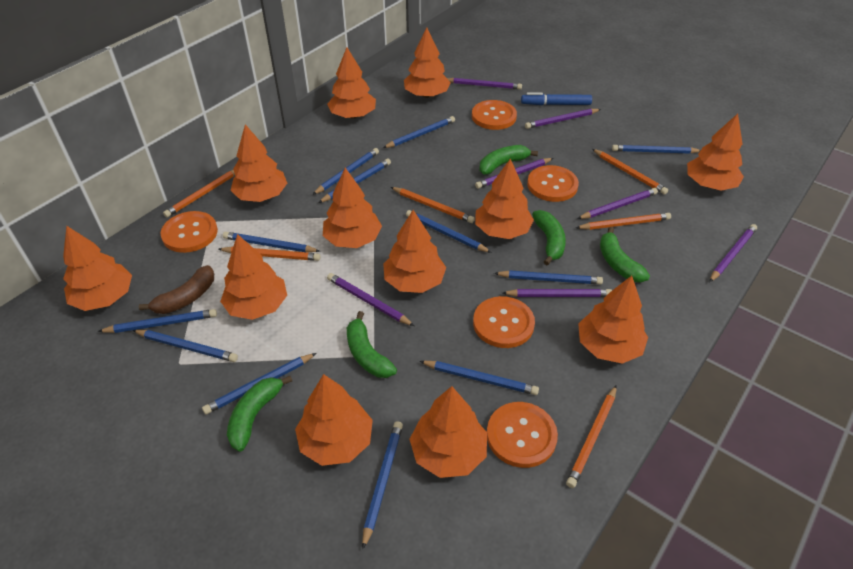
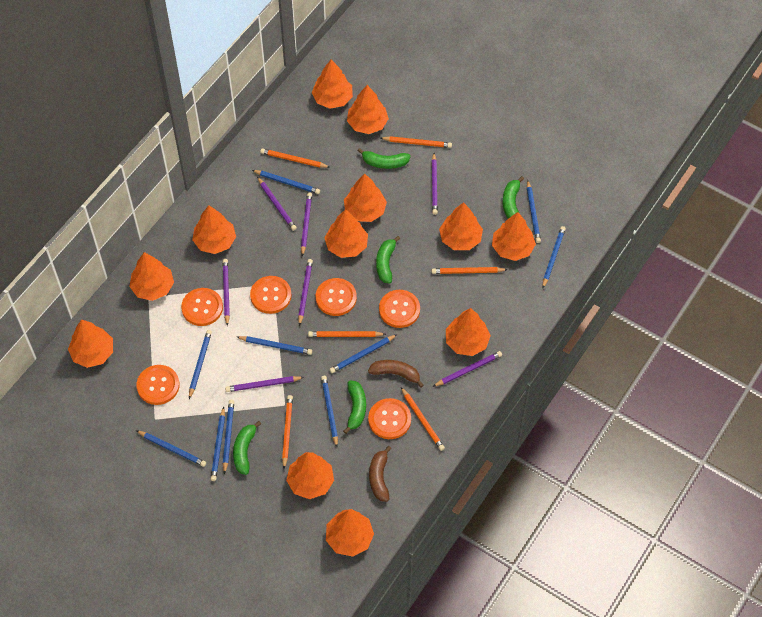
blue marker: 1 -> 0
blue pencil: 12 -> 10
brown banana: 1 -> 2
orange button: 5 -> 6

